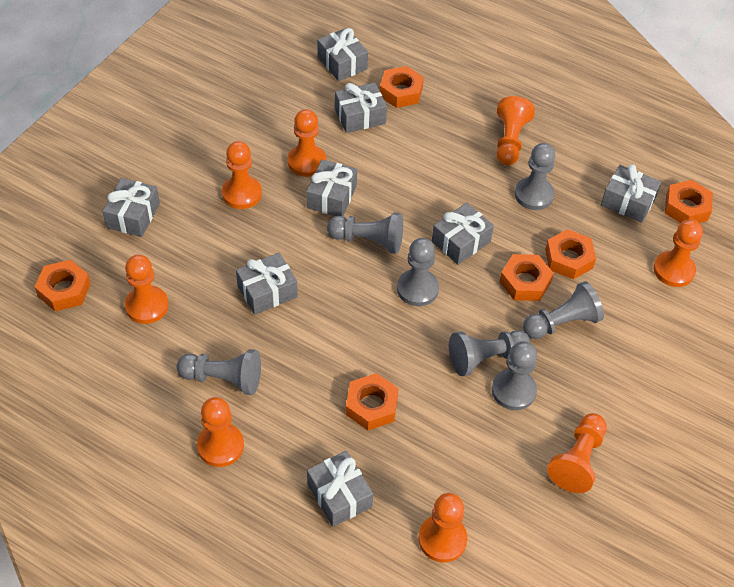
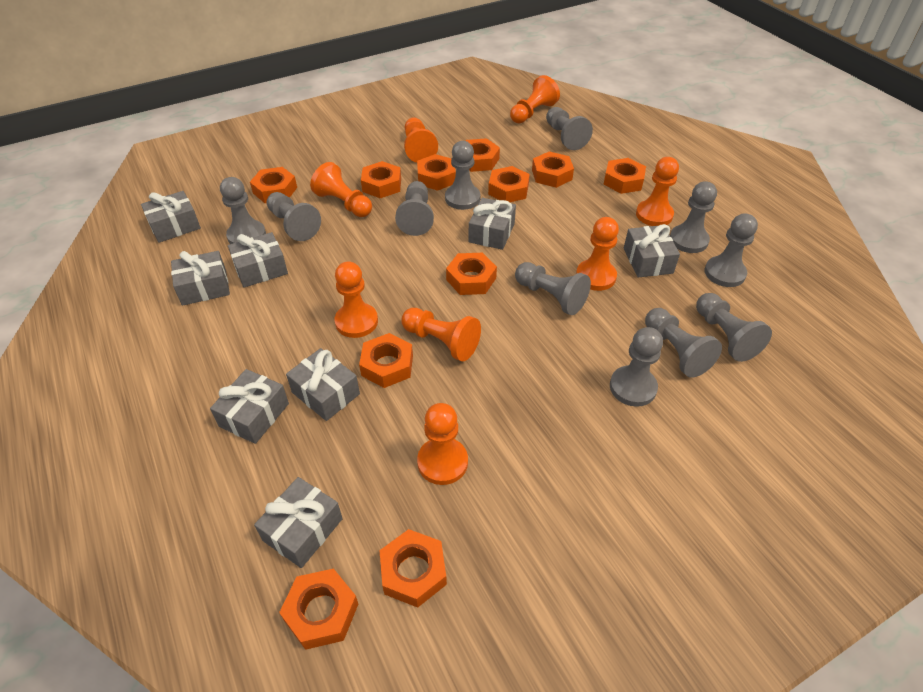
grey pawn: 7 -> 11
orange nut: 6 -> 11

